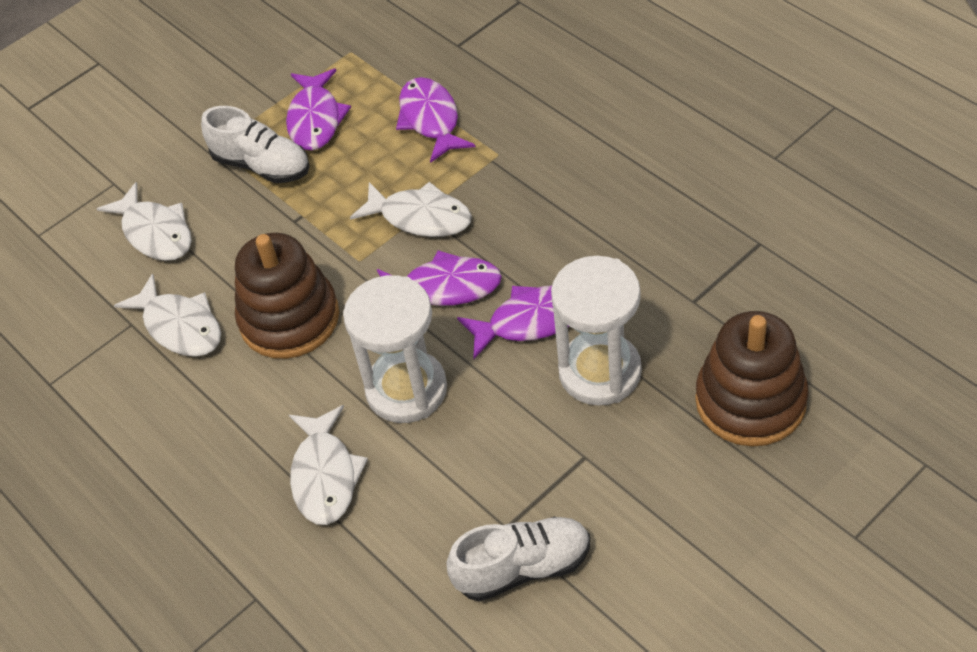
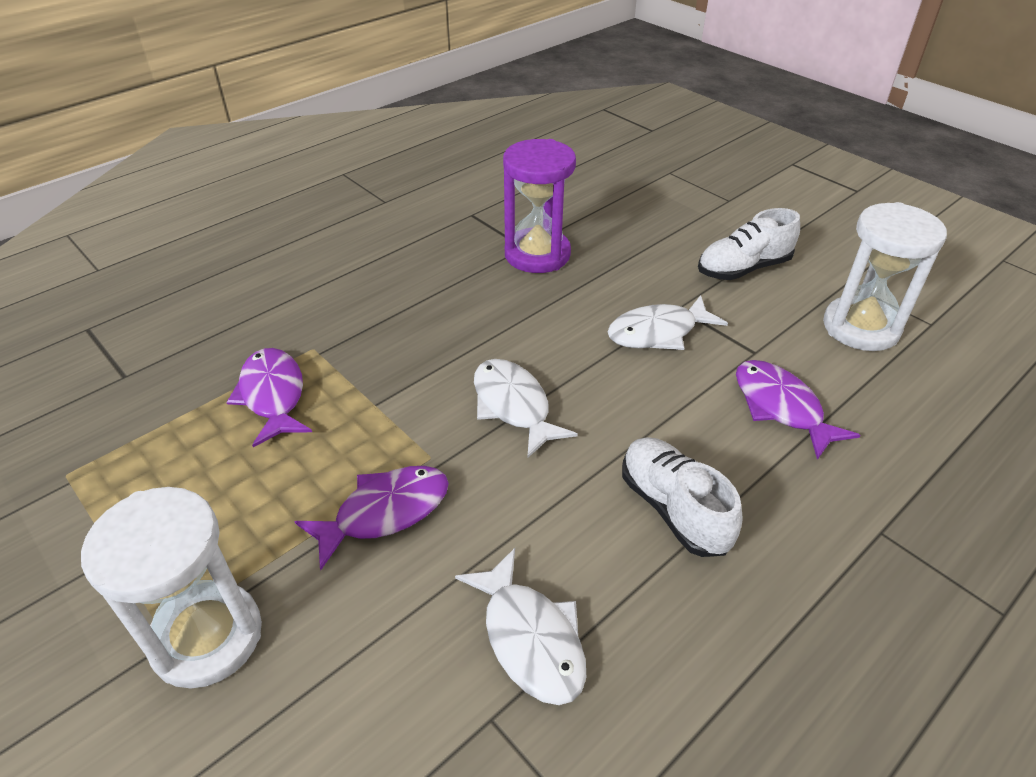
brown stacking toy: 2 -> 0
purple fish: 4 -> 3
purple hourglass: 0 -> 1
white fish: 4 -> 3

